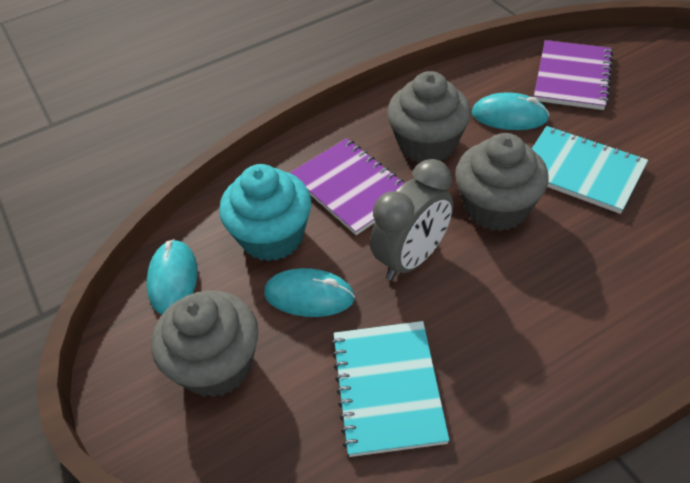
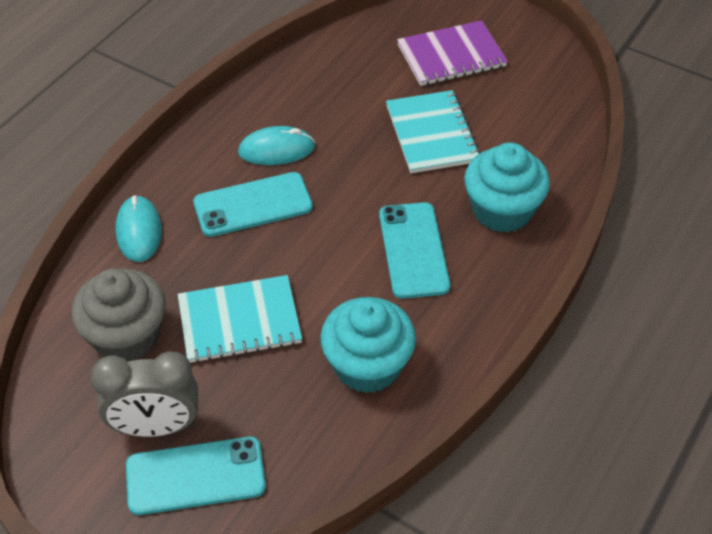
grey cupcake: 3 -> 1
purple notebook: 2 -> 1
turquoise cupcake: 1 -> 2
turquoise mouse: 3 -> 2
turquoise phone: 0 -> 3

